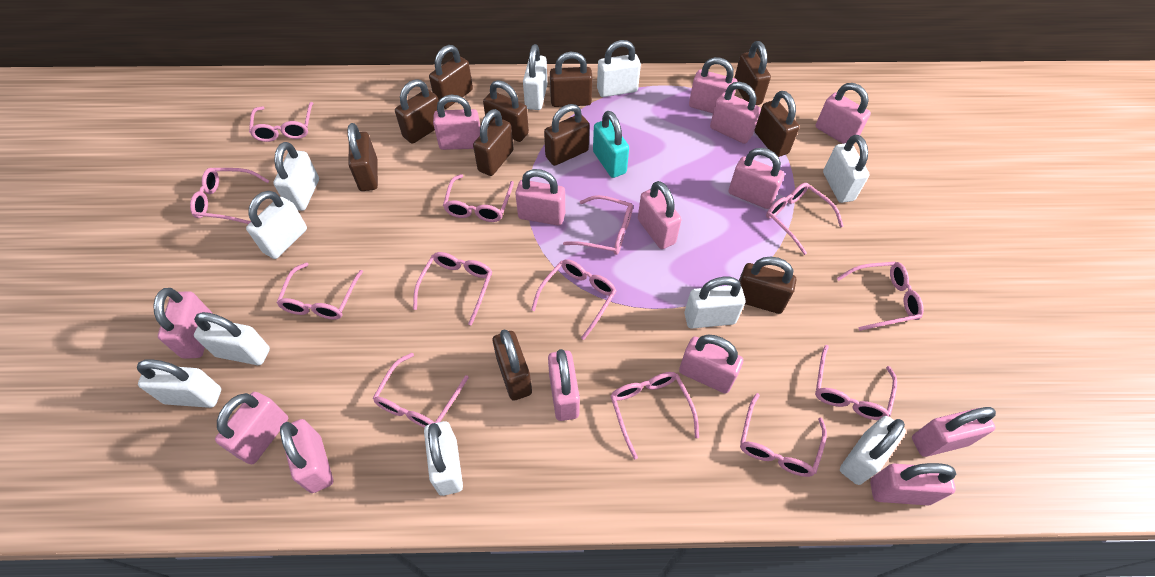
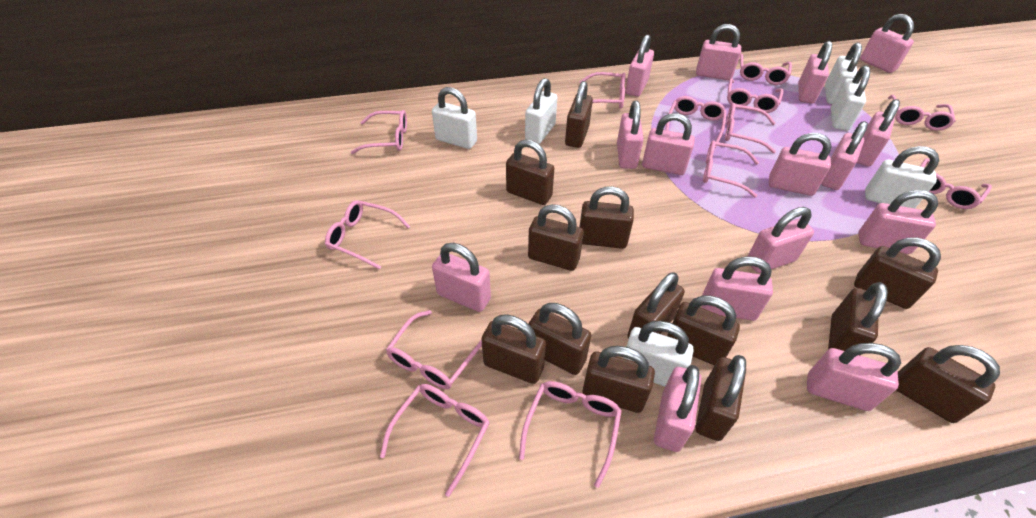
brown padlock: 11 -> 13
pink padlock: 14 -> 15
turquoise padlock: 1 -> 0
white padlock: 10 -> 6

